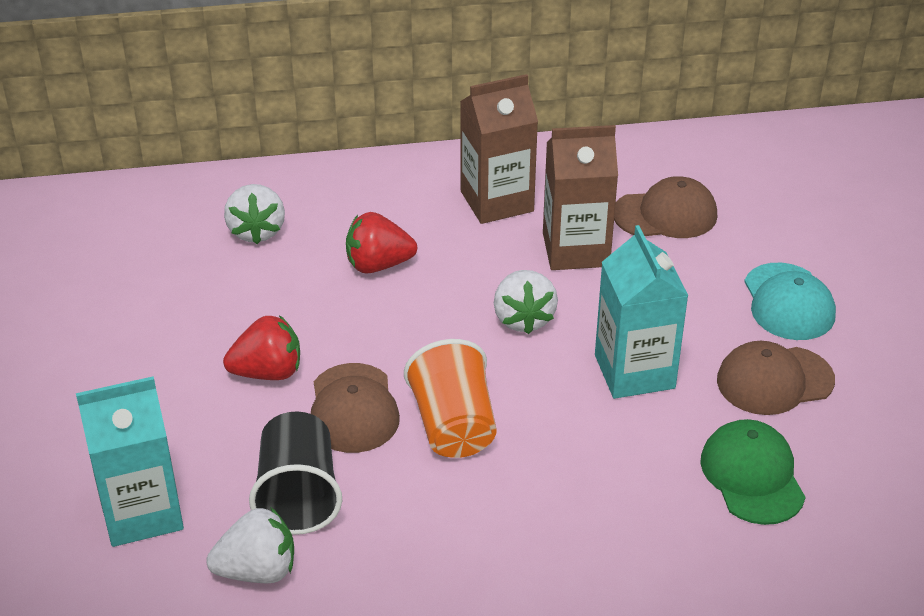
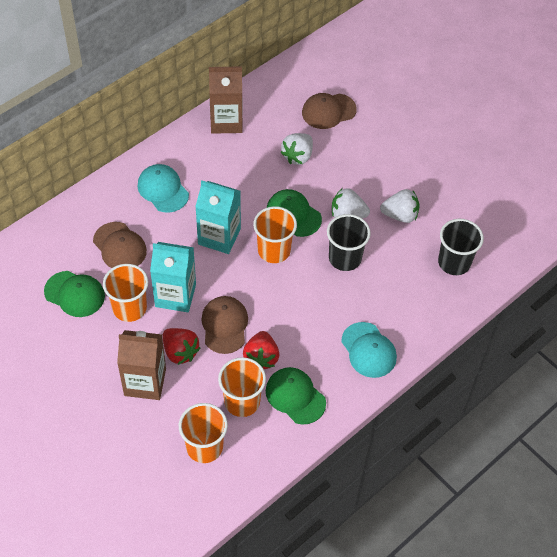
black cup: 1 -> 2
green cap: 1 -> 3
orange cup: 1 -> 4
turquoise cap: 1 -> 2

